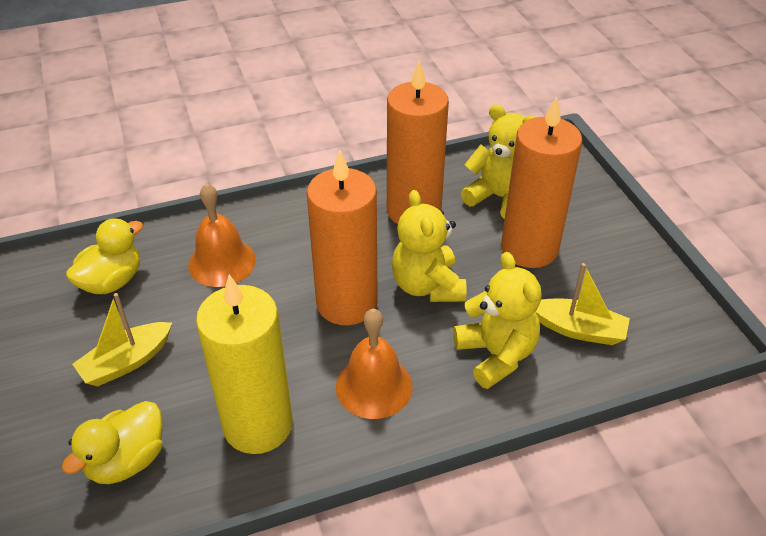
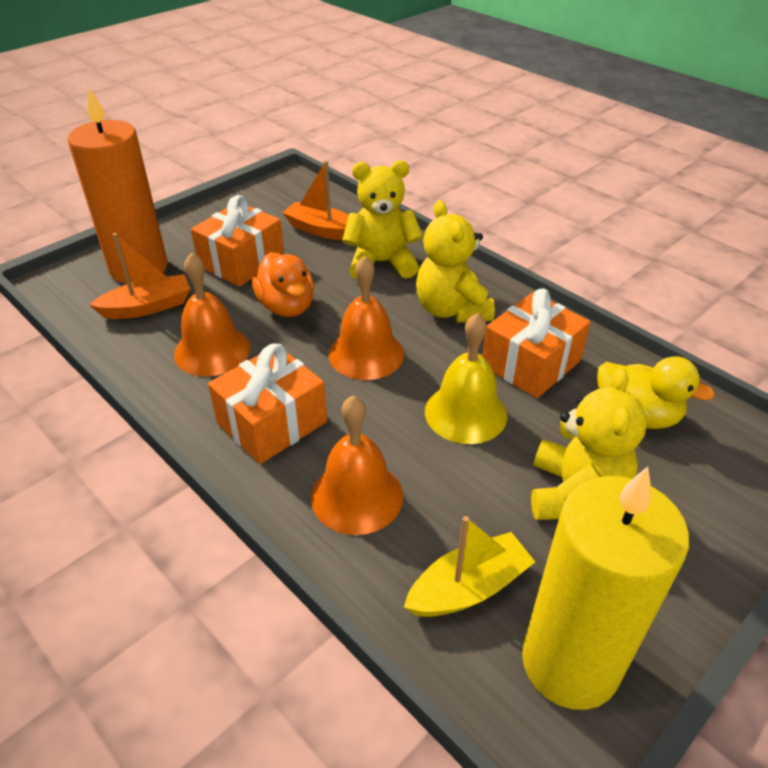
orange bell: 2 -> 3
orange boat: 0 -> 2
orange candle: 3 -> 1
orange duck: 0 -> 1
orange gift: 0 -> 3
yellow bell: 0 -> 1
yellow boat: 2 -> 1
yellow duck: 2 -> 1

